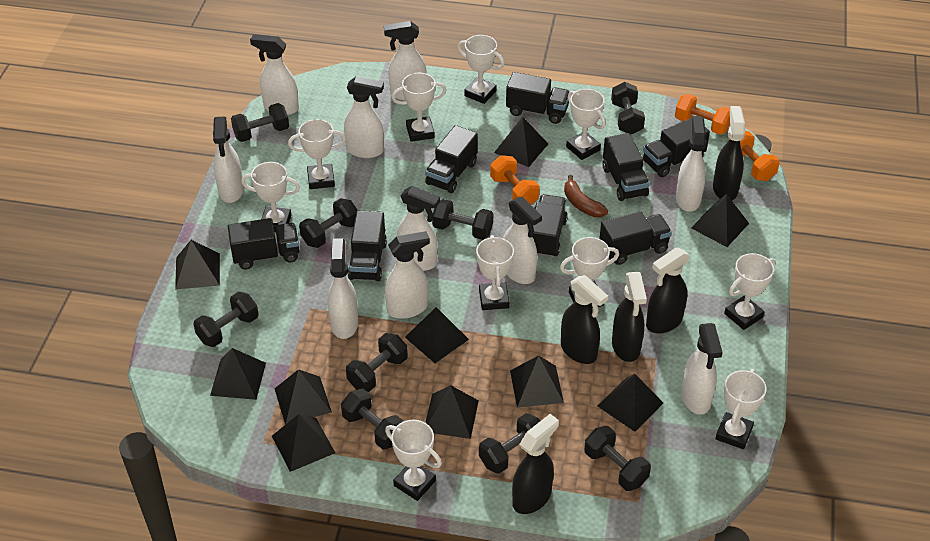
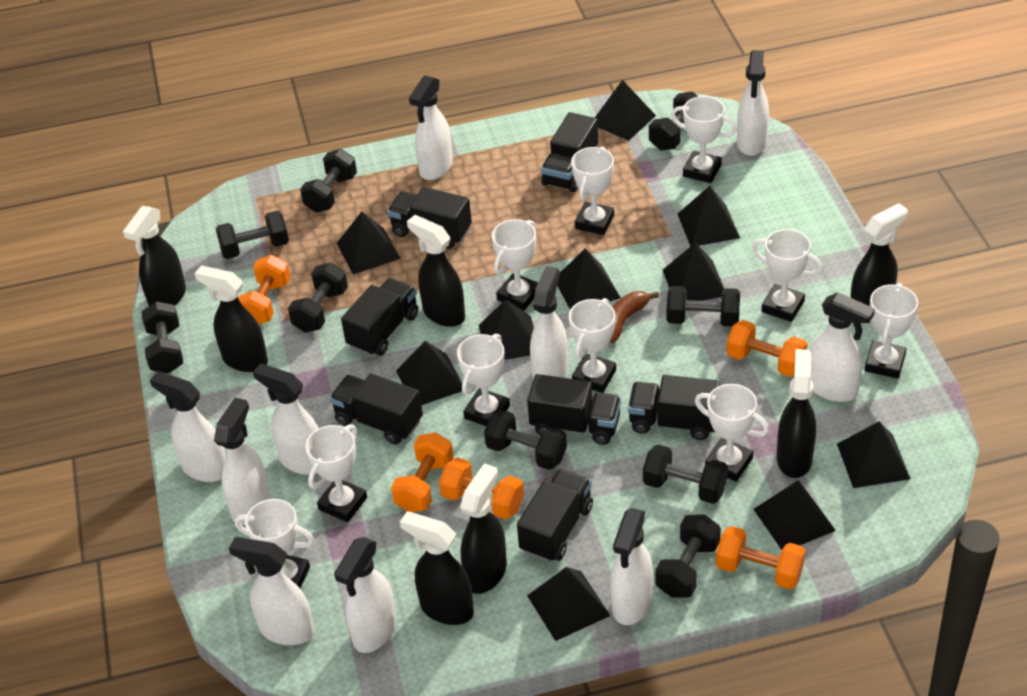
black spray bottle: 5 -> 7
black truck: 8 -> 7
orange dumbbell: 3 -> 5

